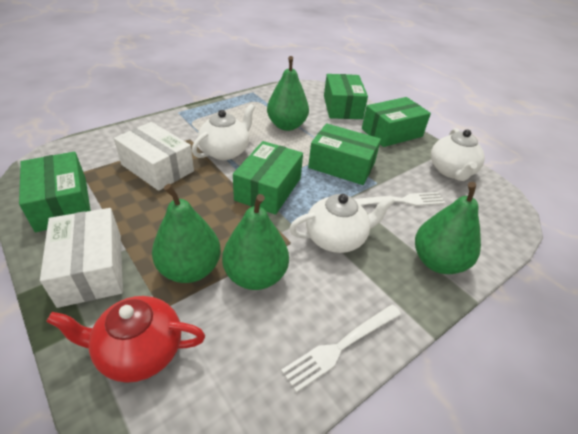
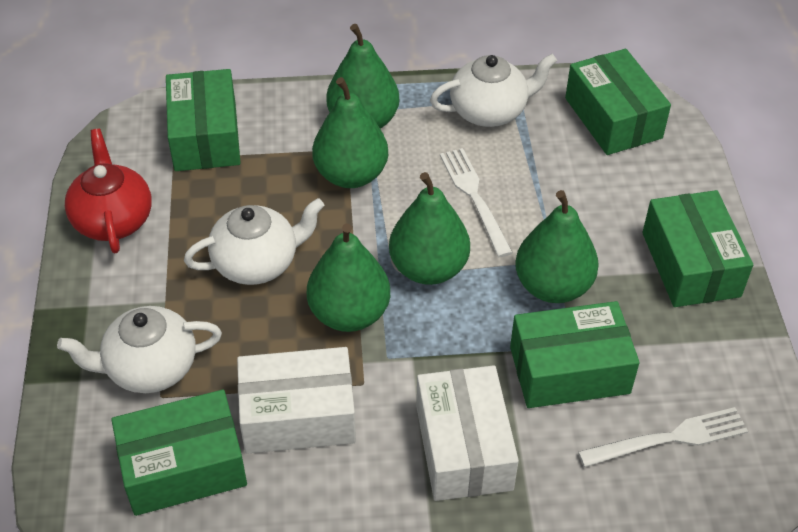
green pear: 4 -> 5

